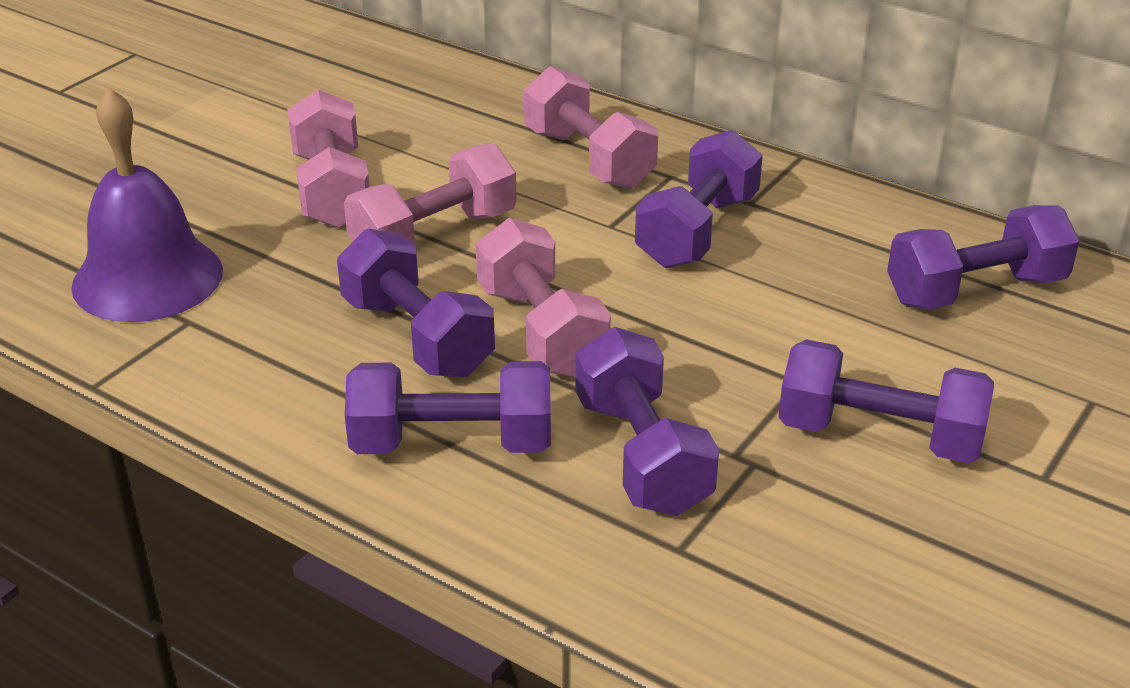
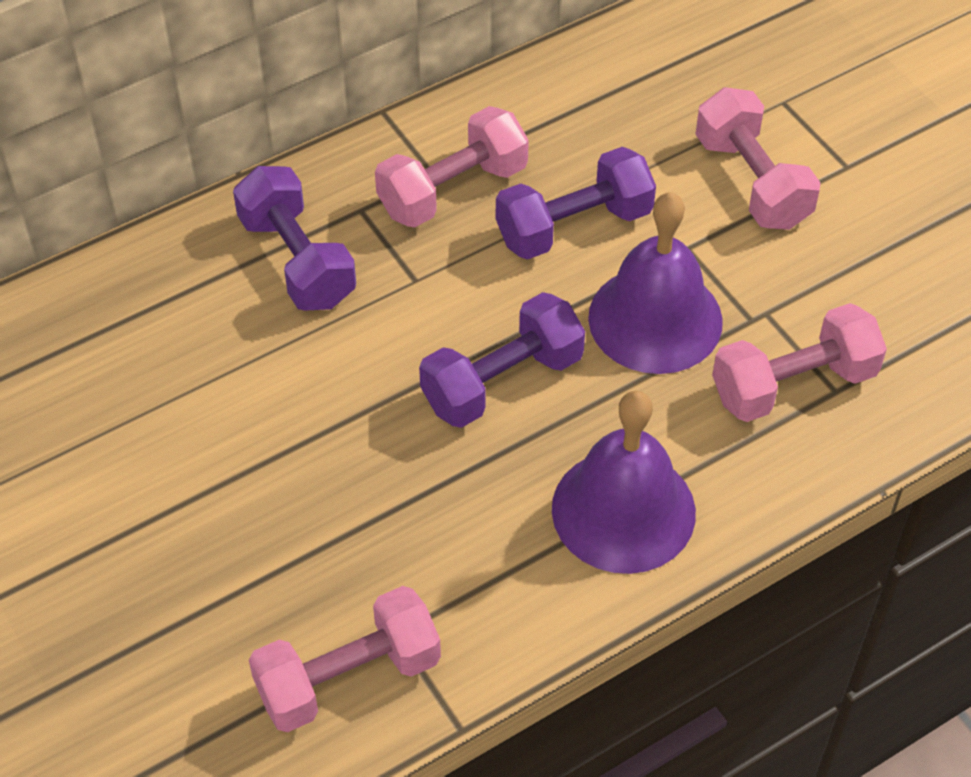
purple bell: 1 -> 2
purple dumbbell: 6 -> 3

